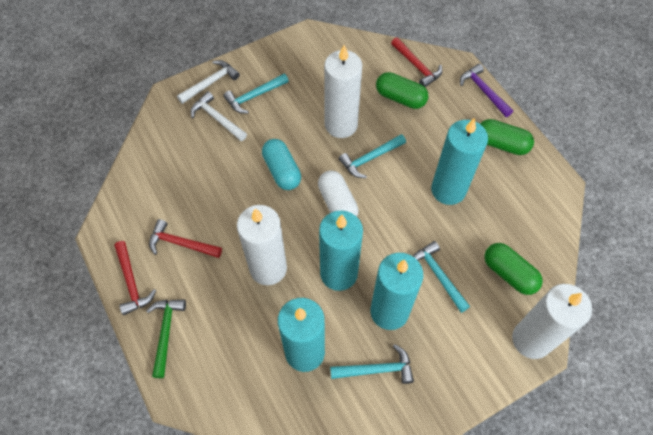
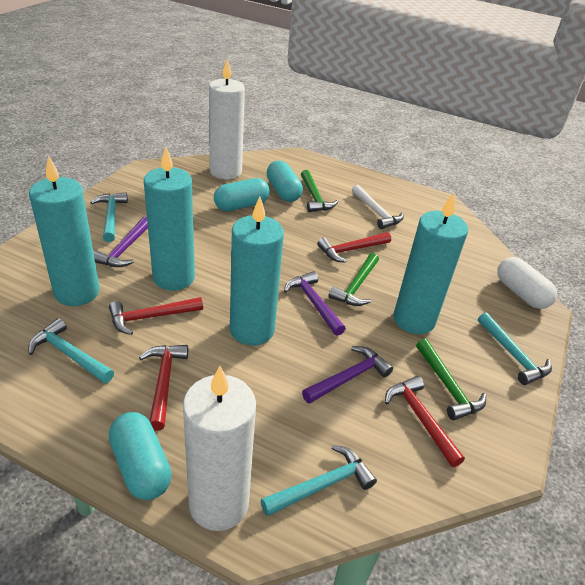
green capsule: 3 -> 0
green hammer: 1 -> 3
purple hammer: 1 -> 3
red hammer: 3 -> 4
turquoise capsule: 1 -> 3
white candle: 3 -> 2
white hammer: 2 -> 1

